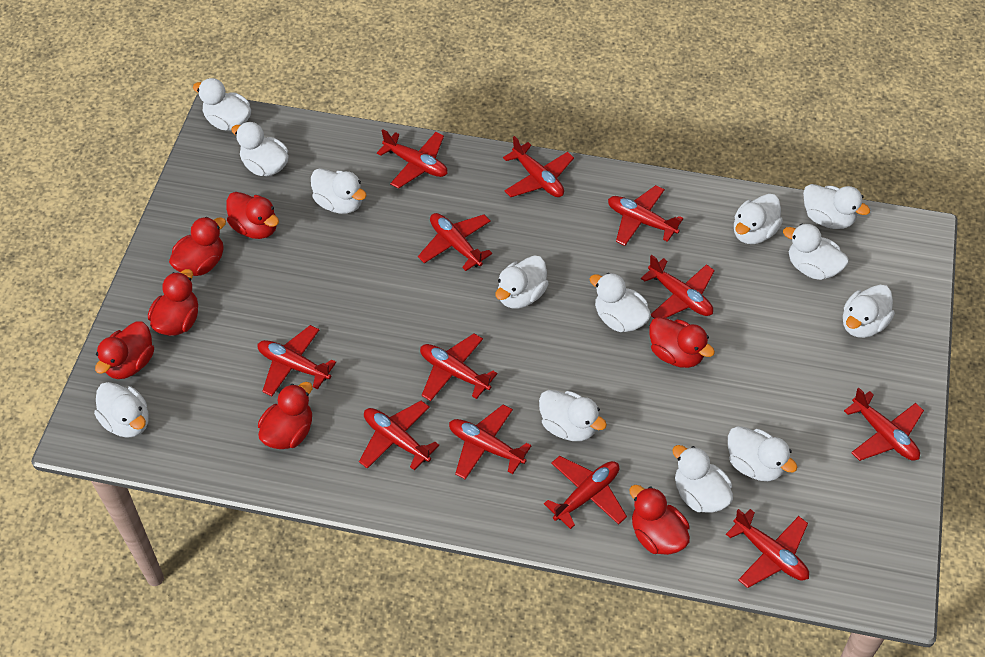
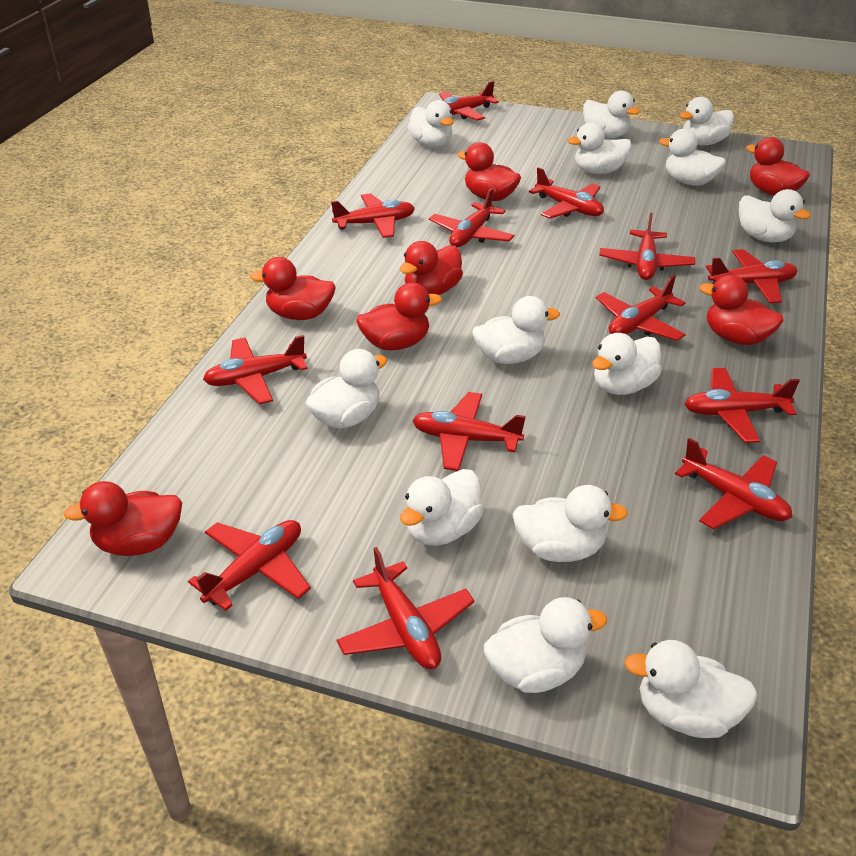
red plane: 12 -> 13

